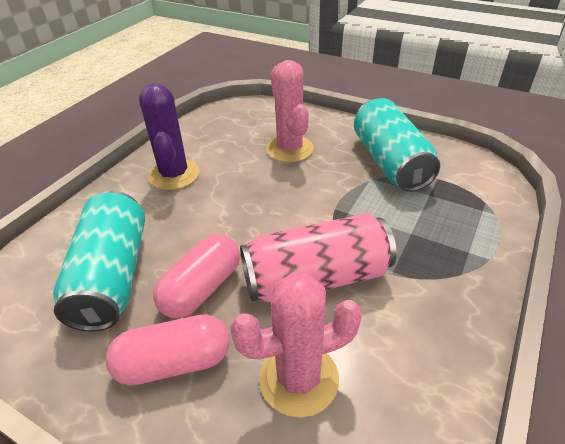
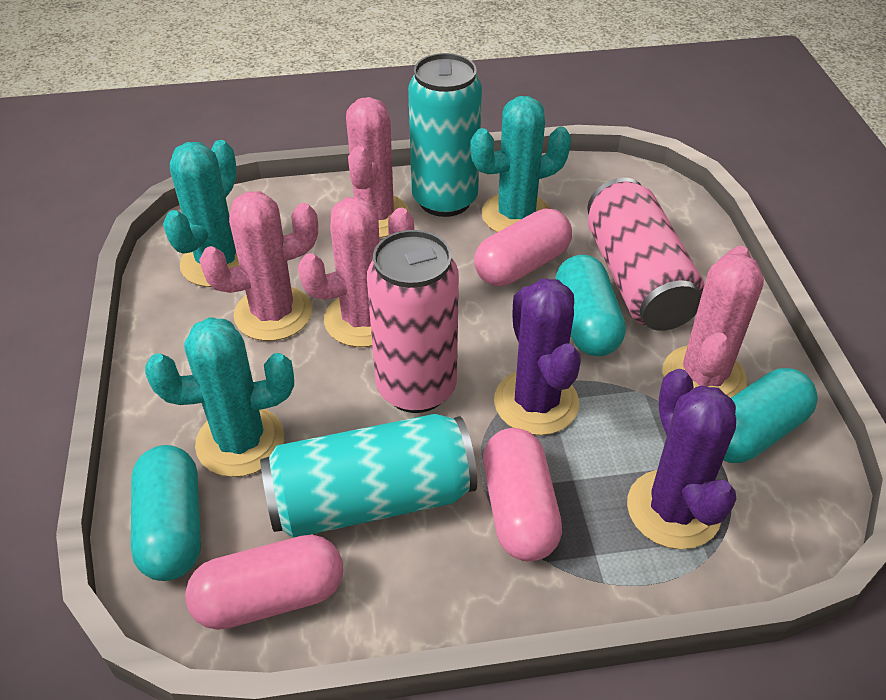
pink cactus: 2 -> 4
pink can: 1 -> 2
pink capsule: 2 -> 3
purple cactus: 1 -> 2
turquoise cactus: 0 -> 3
turquoise capsule: 0 -> 3

